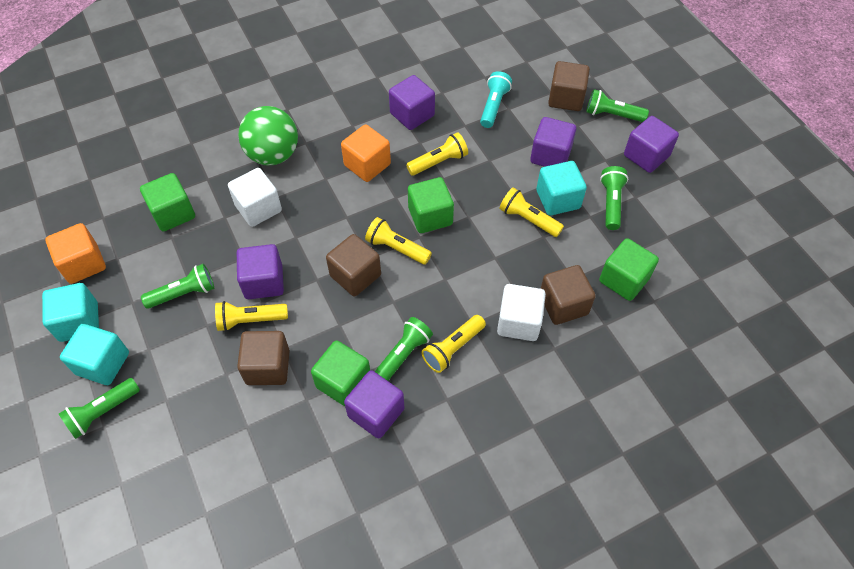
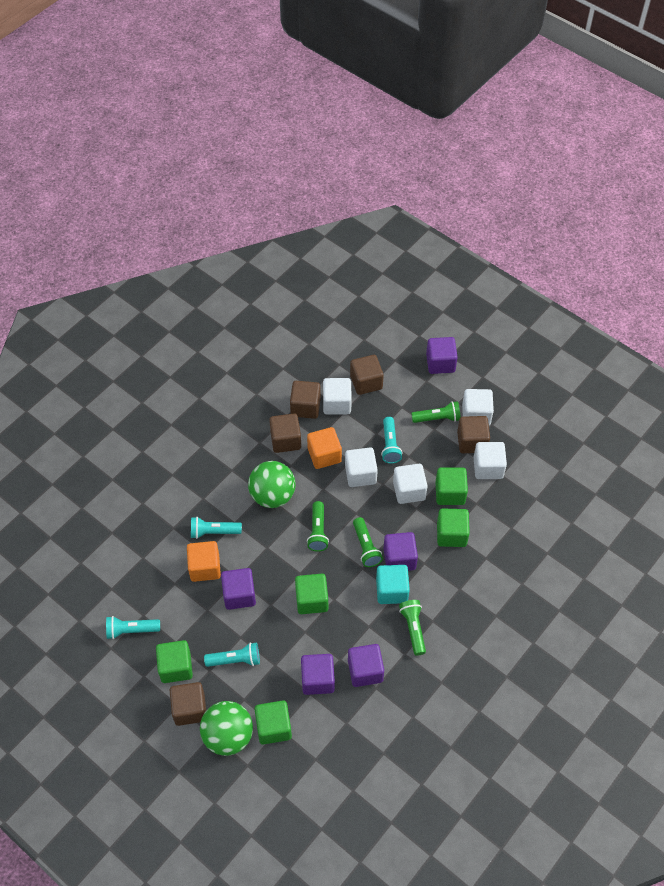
brown cube: 4 -> 5
green ball: 1 -> 2
green cube: 4 -> 5
green flashlight: 5 -> 4
turquoise cube: 3 -> 1
turquoise flashlight: 1 -> 4
white cube: 2 -> 5
yellow flashlight: 5 -> 0

